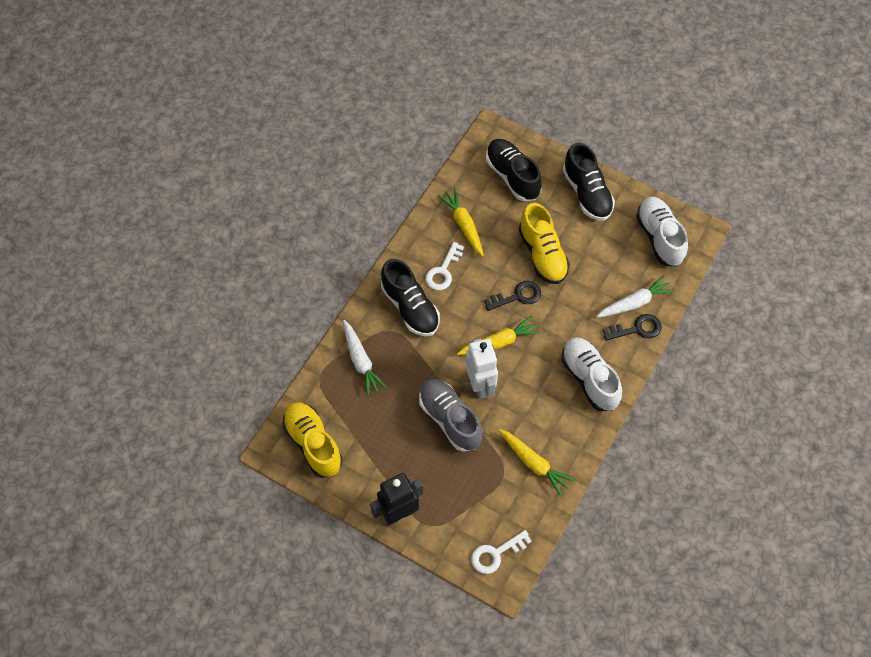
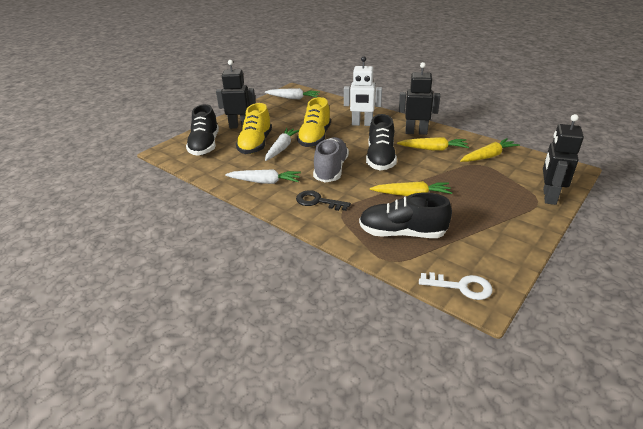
black key: 2 -> 1
black robot: 1 -> 3
white carrot: 2 -> 3
white key: 2 -> 1
white shoe: 2 -> 0

